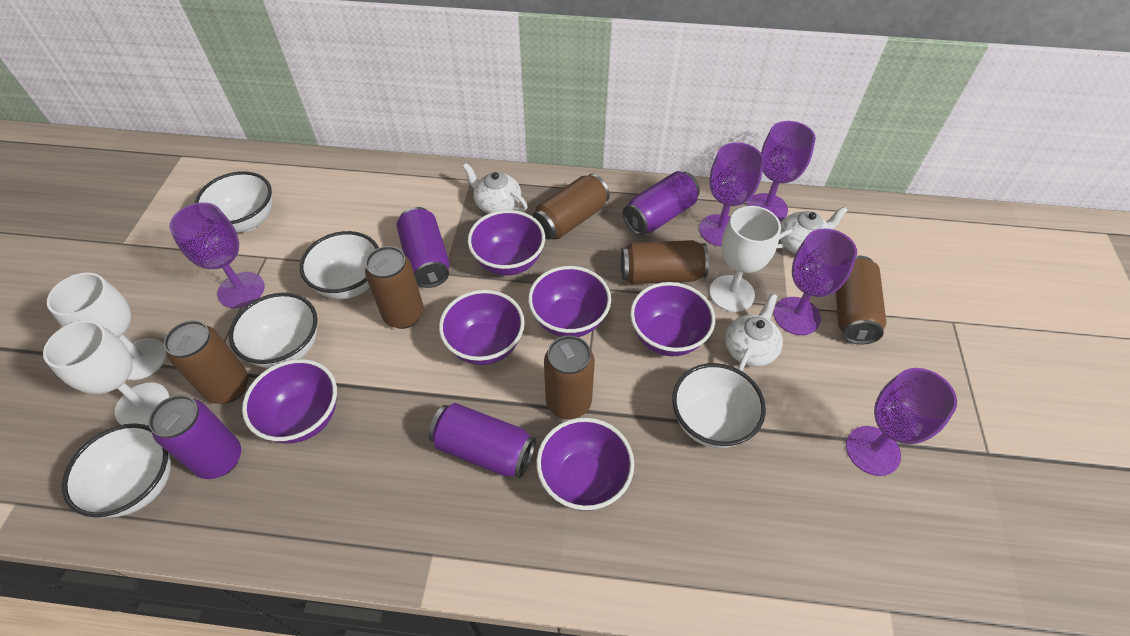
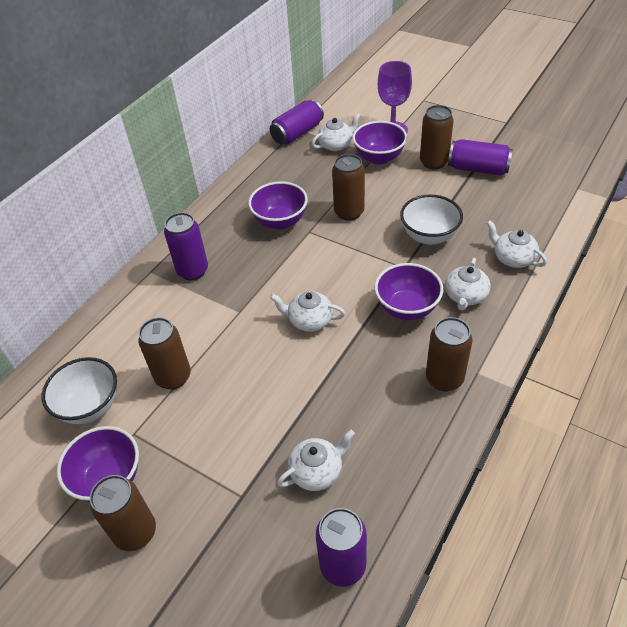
brown can: 6 -> 5
purple bowl: 6 -> 4
purple goblet: 5 -> 1
white bowl: 5 -> 2
white goblet: 3 -> 0
white teapot: 3 -> 5

